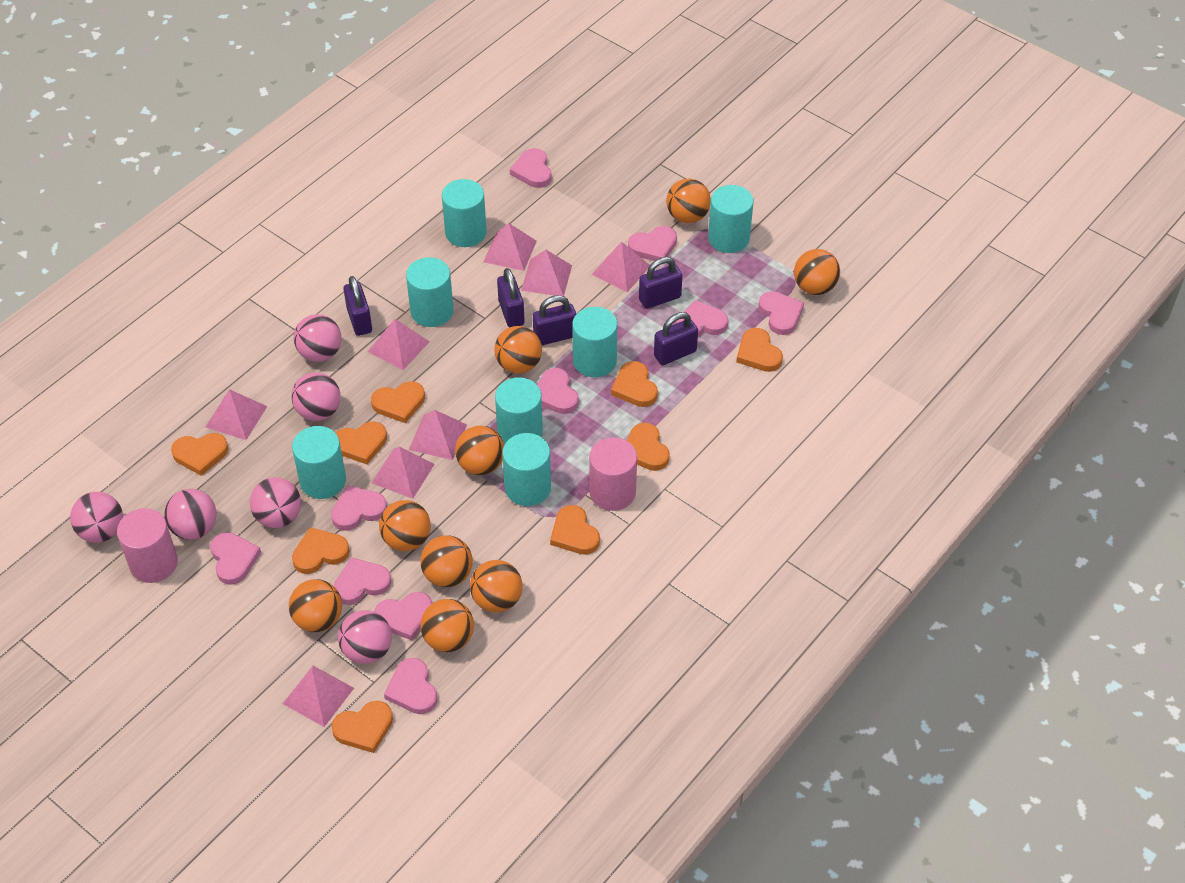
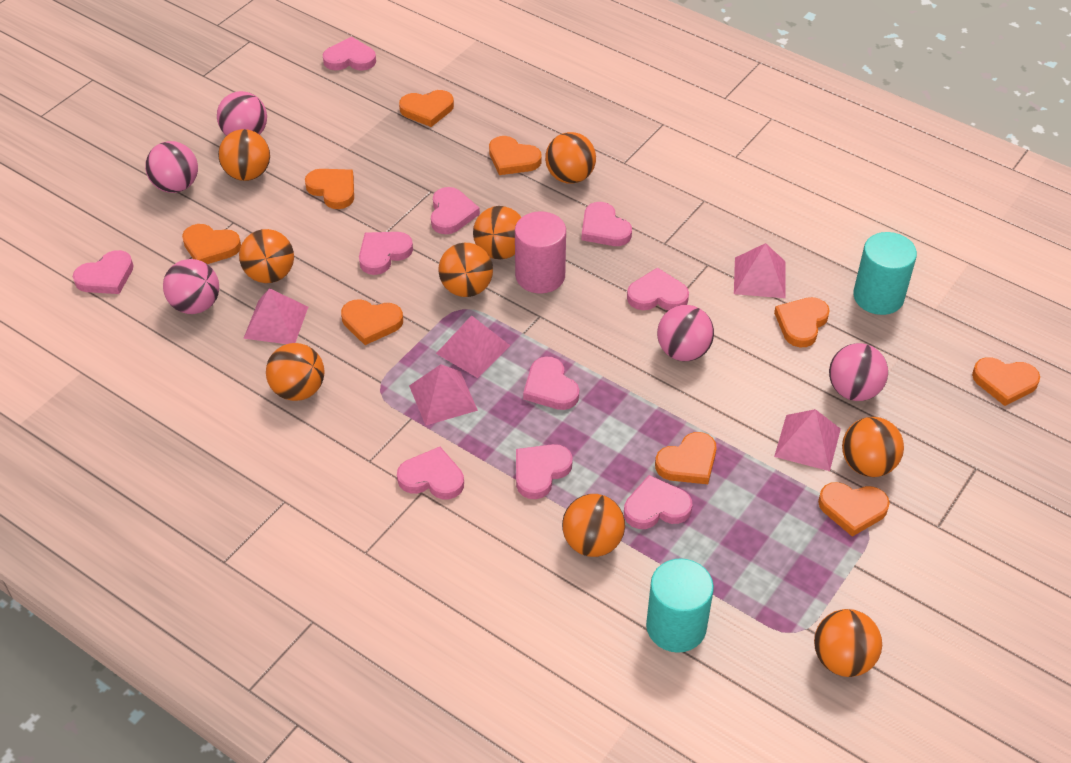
pink ball: 6 -> 5
pink cylinder: 2 -> 1
pink pyramid: 8 -> 5
purple padlock: 5 -> 0
turquoise cylinder: 7 -> 2

